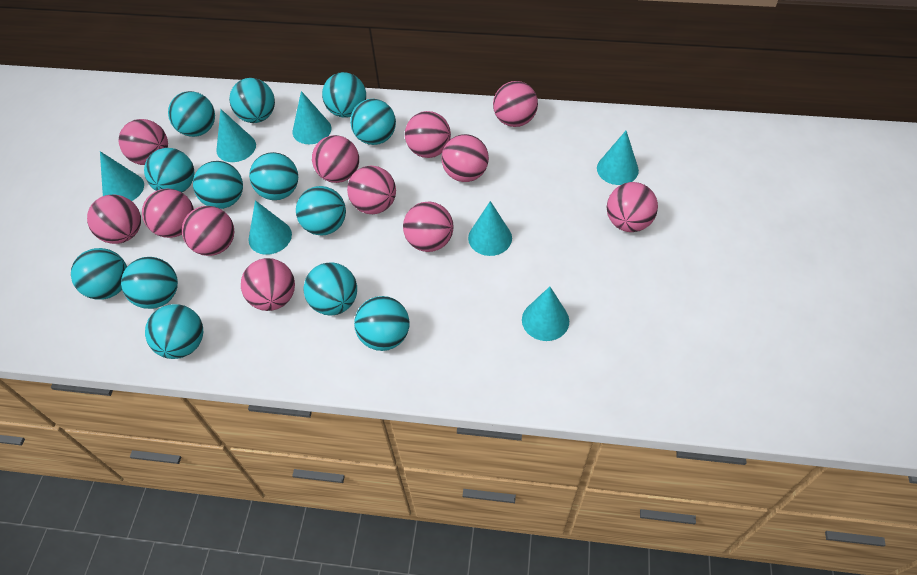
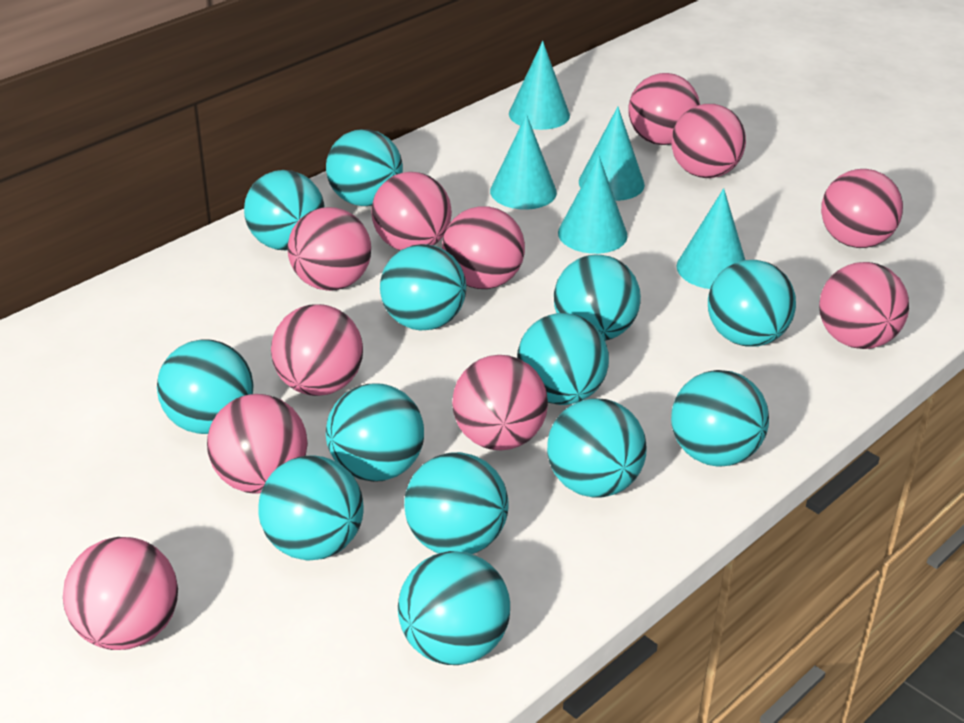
pink ball: 12 -> 11
turquoise cone: 7 -> 5

